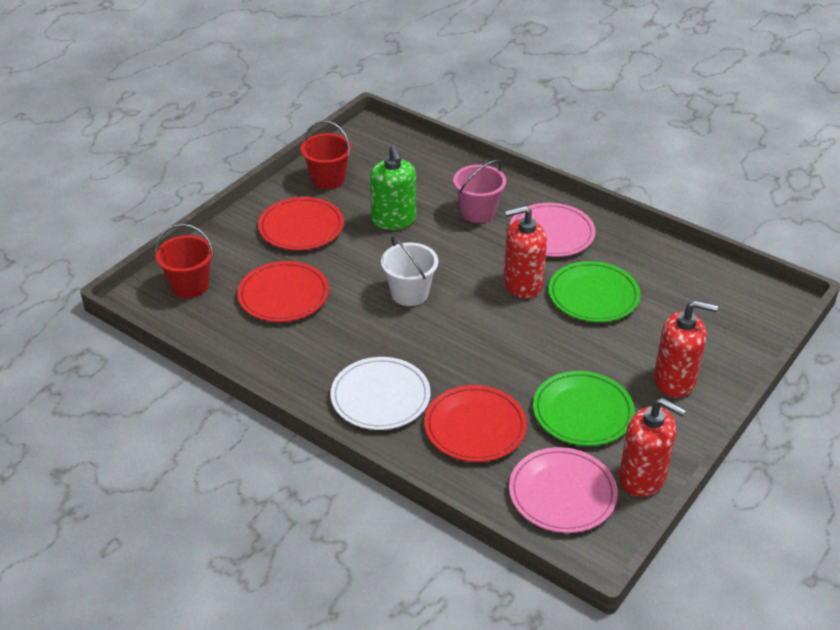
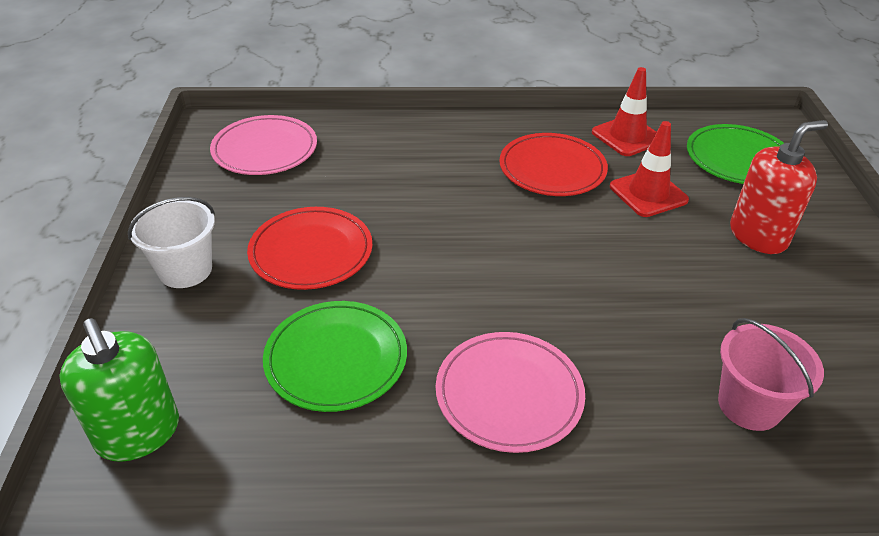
red bucket: 2 -> 0
red plate: 3 -> 2
red soap dispenser: 3 -> 1
red traffic cone: 0 -> 2
white plate: 1 -> 0

